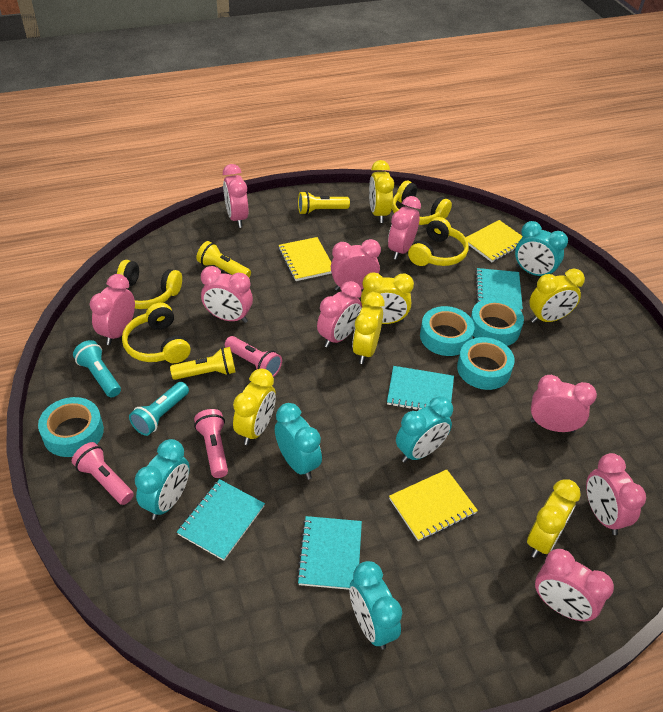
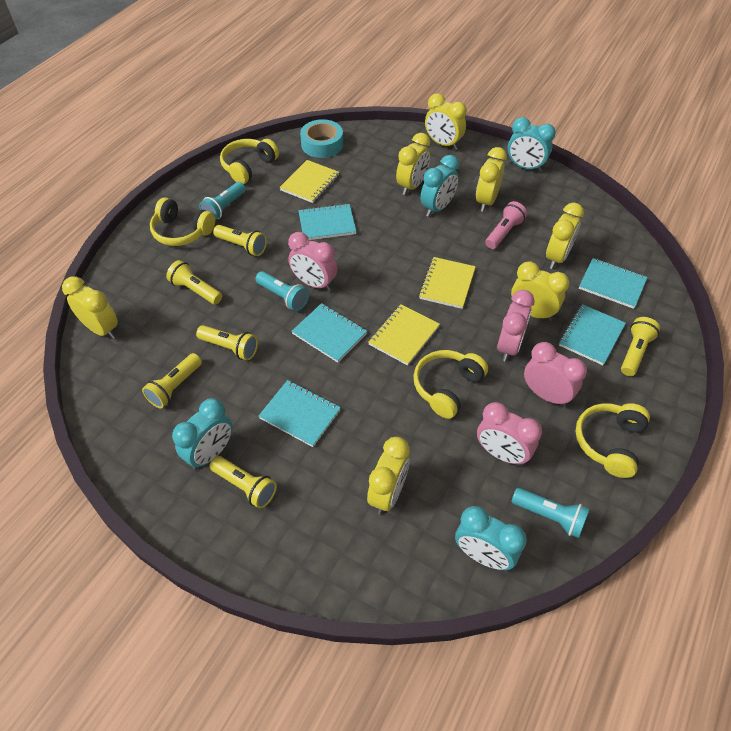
pink clock: 9 -> 4
pink flashlight: 3 -> 1
turquoise clock: 5 -> 4
turquoise flashlight: 2 -> 3
turquoise notebook: 4 -> 5
turquoise tape: 4 -> 1
yellow clock: 6 -> 7
yellow flashlight: 3 -> 6

